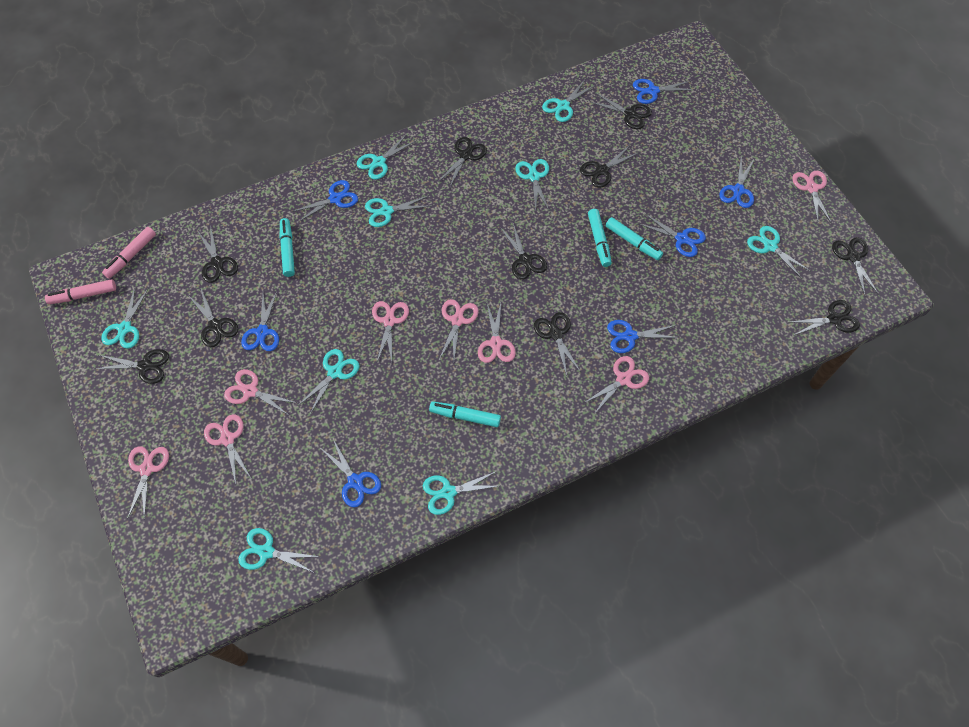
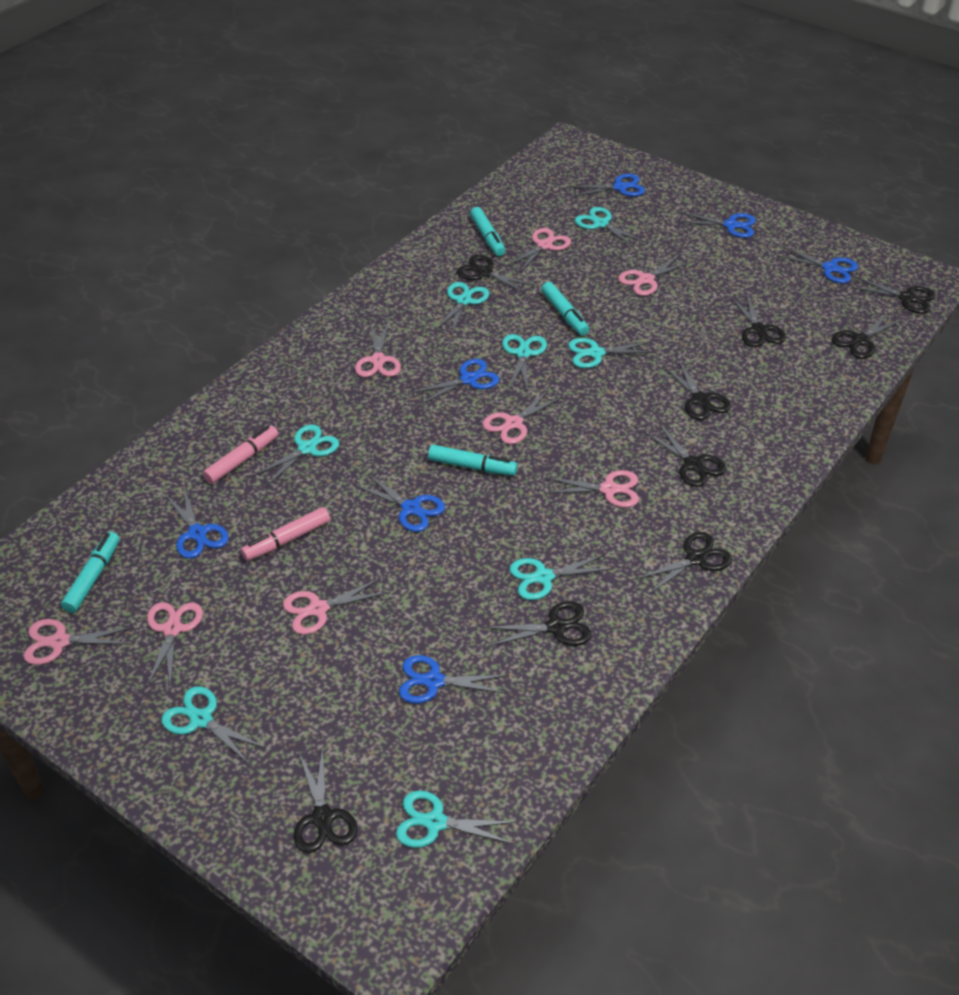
black scissors: 10 -> 9
turquoise scissors: 9 -> 8

